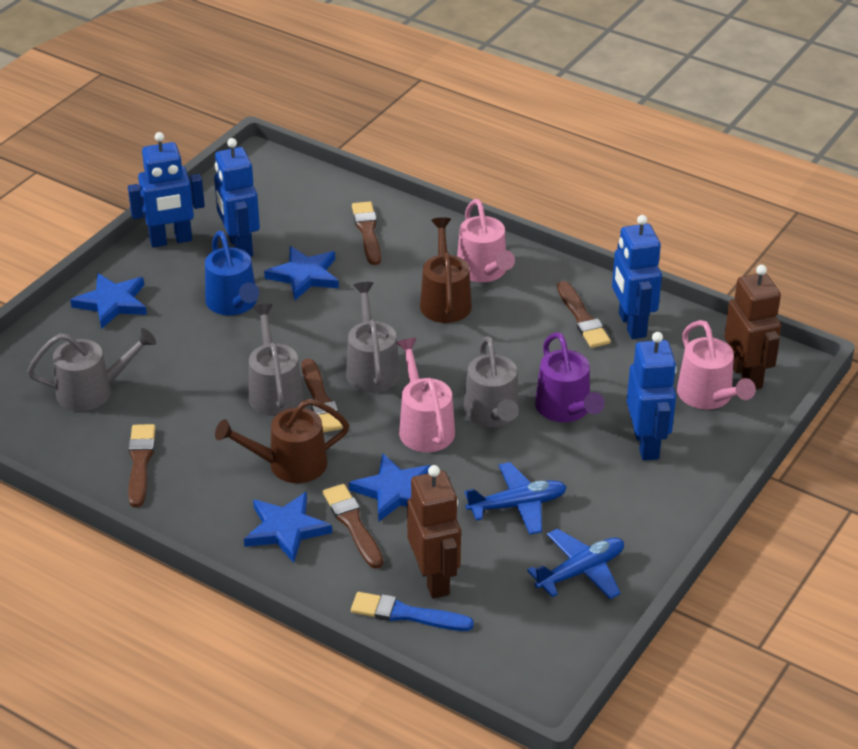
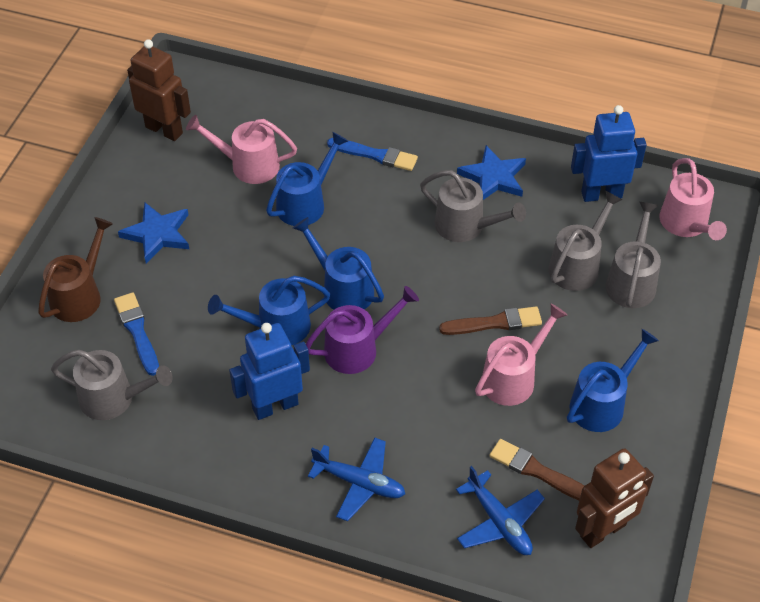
blue brush: 1 -> 2
blue robot: 4 -> 2
blue star: 4 -> 2
blue watering can: 1 -> 4
brown brush: 5 -> 2
brown watering can: 2 -> 1

